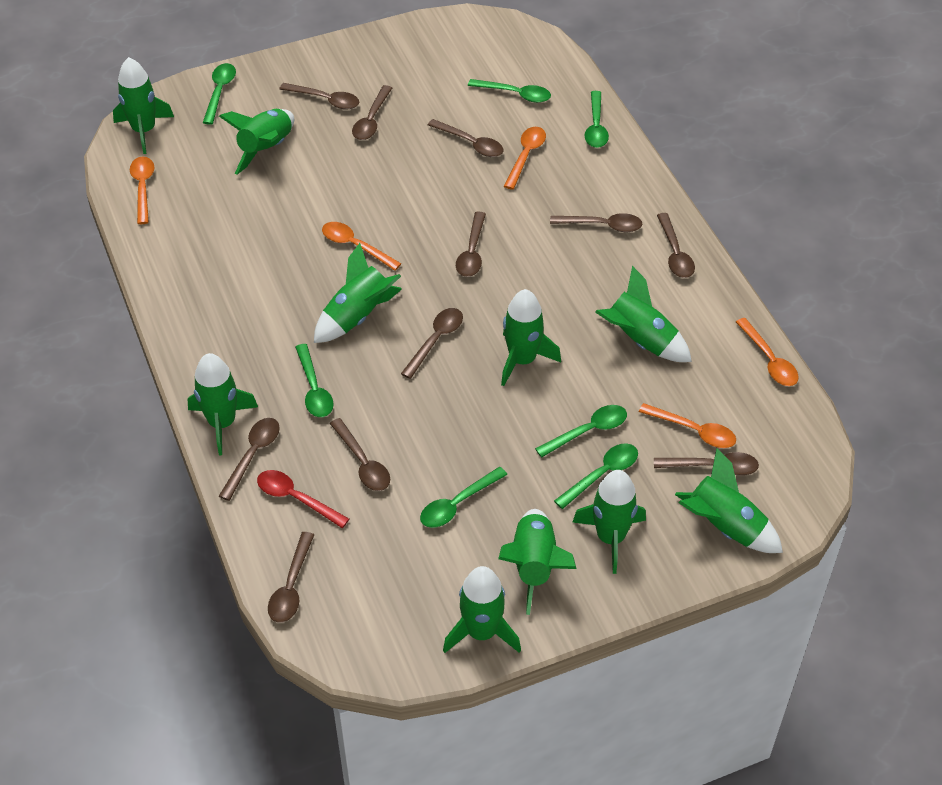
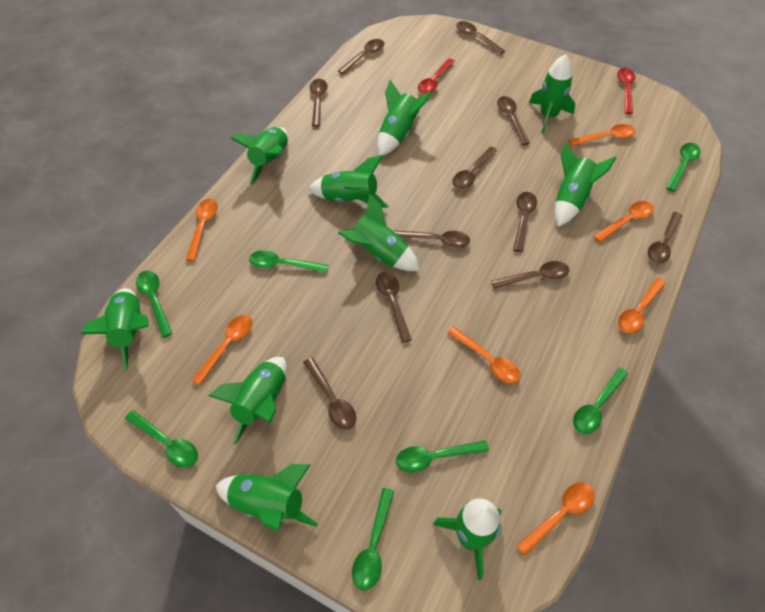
orange spoon: 5 -> 7
red spoon: 1 -> 2

